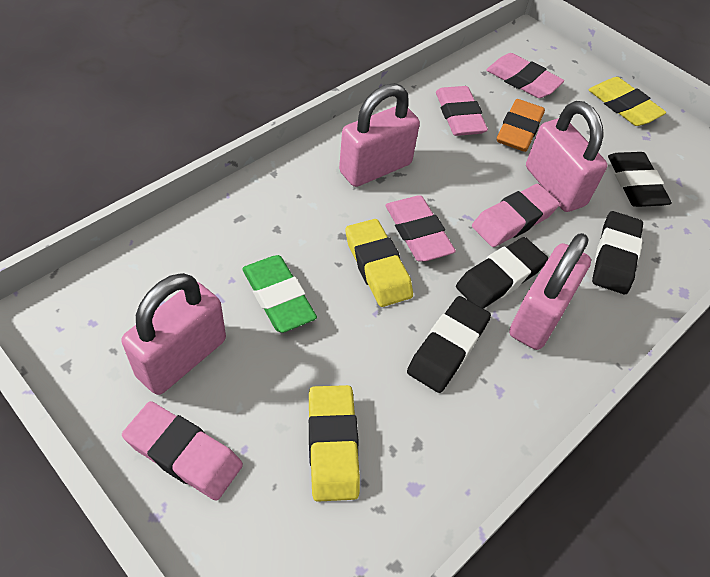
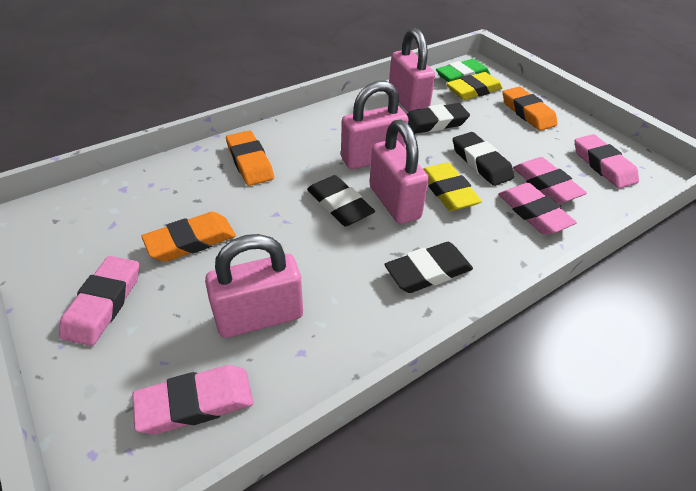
orange eraser: 1 -> 3
yellow eraser: 3 -> 2

